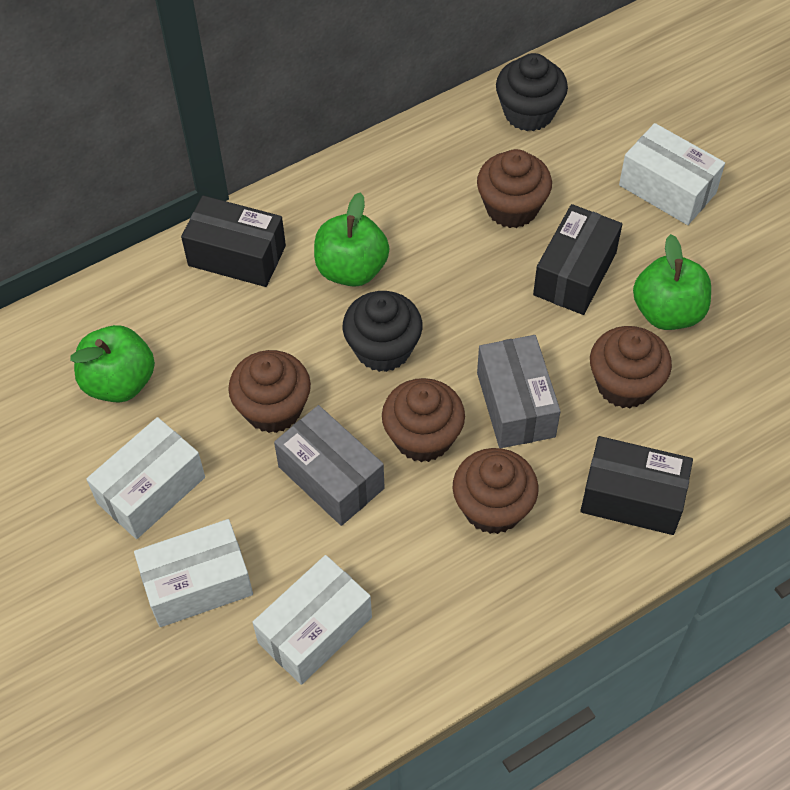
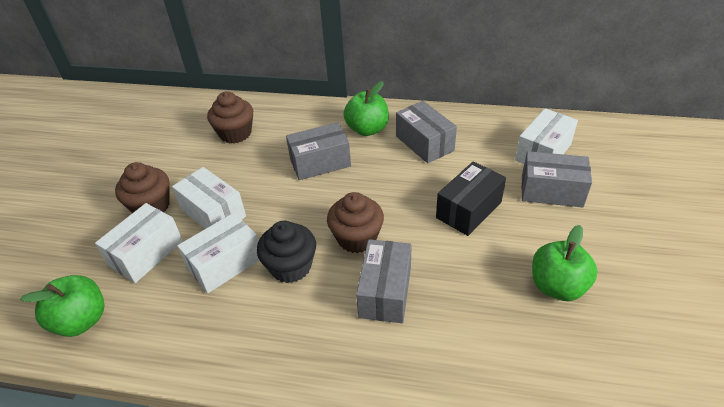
black box: 3 -> 1
black cupcake: 2 -> 1
brown cupcake: 5 -> 3
grey box: 2 -> 4

